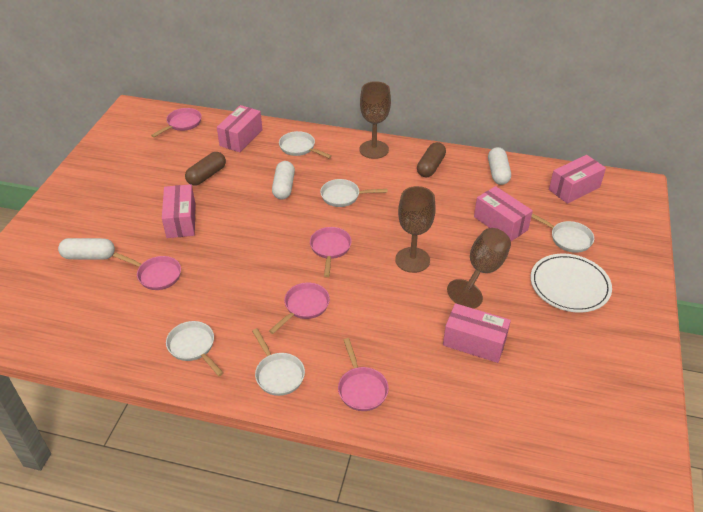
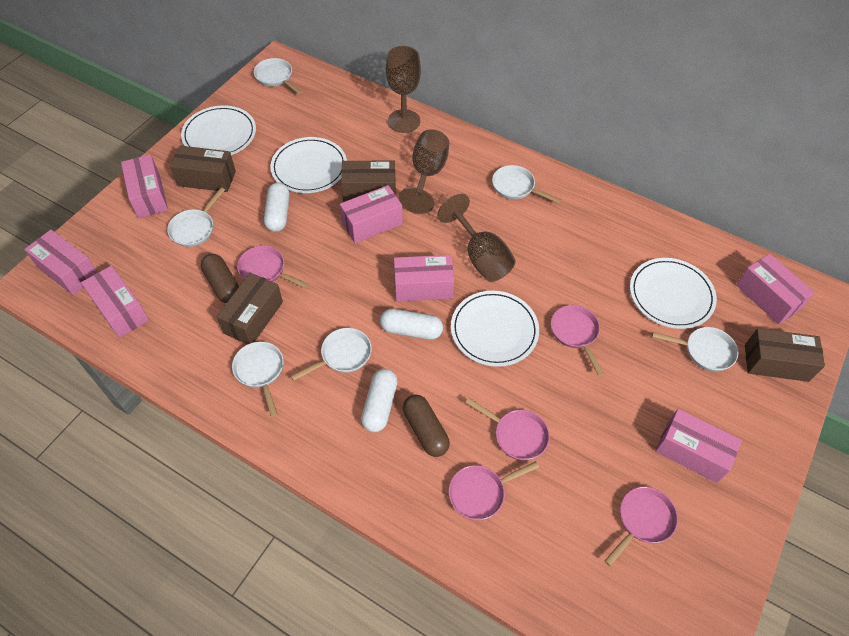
brown box: 0 -> 4
pink box: 5 -> 7
white pan: 5 -> 6
white plate: 1 -> 4

